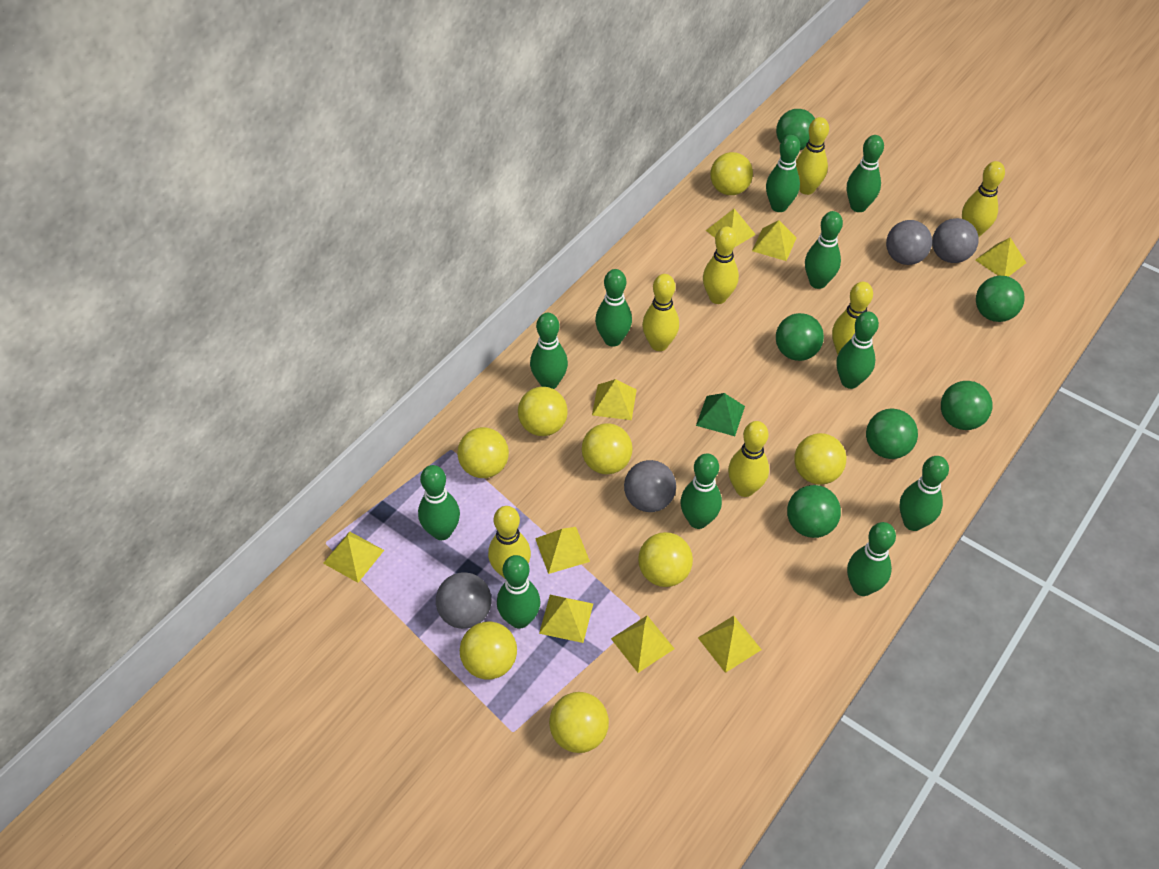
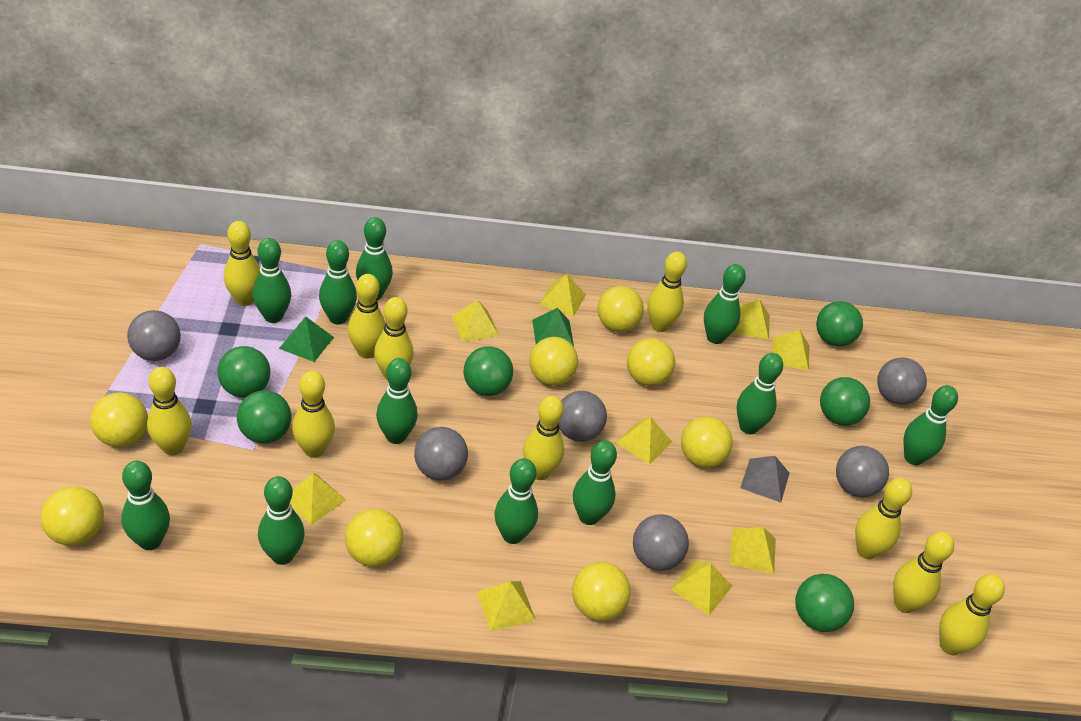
green pyramid: 1 -> 2
grey ball: 4 -> 6
grey pyramid: 0 -> 1
yellow bowling pin: 7 -> 10

